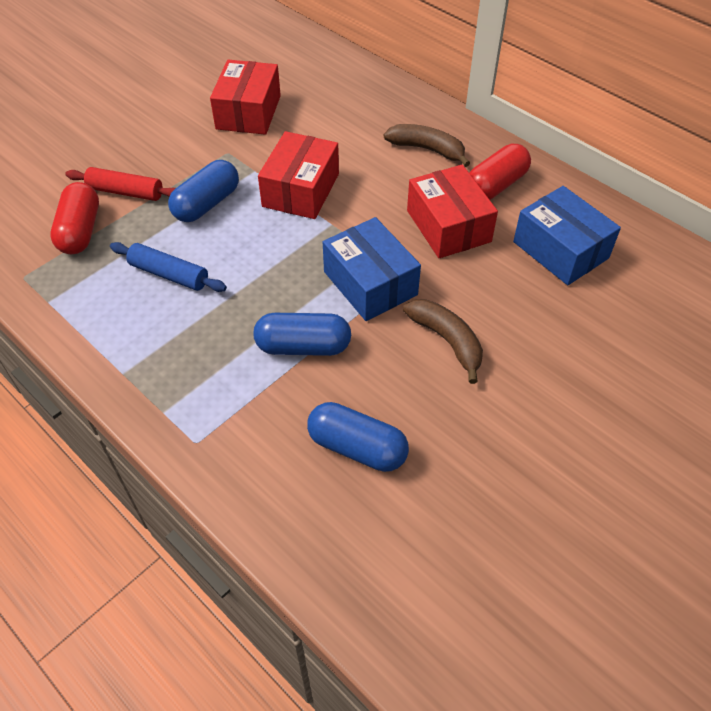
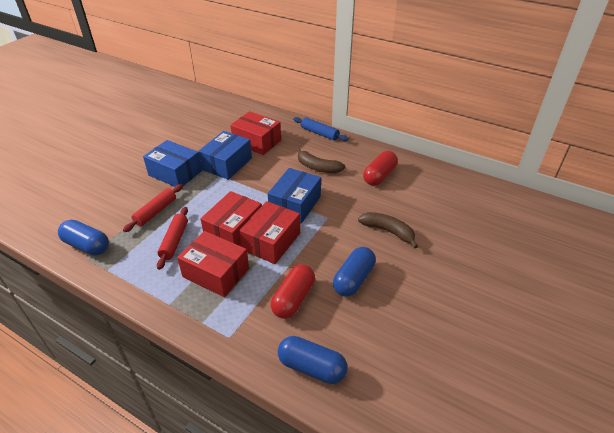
blue box: 2 -> 3
red box: 3 -> 4
red rolling pin: 1 -> 2

